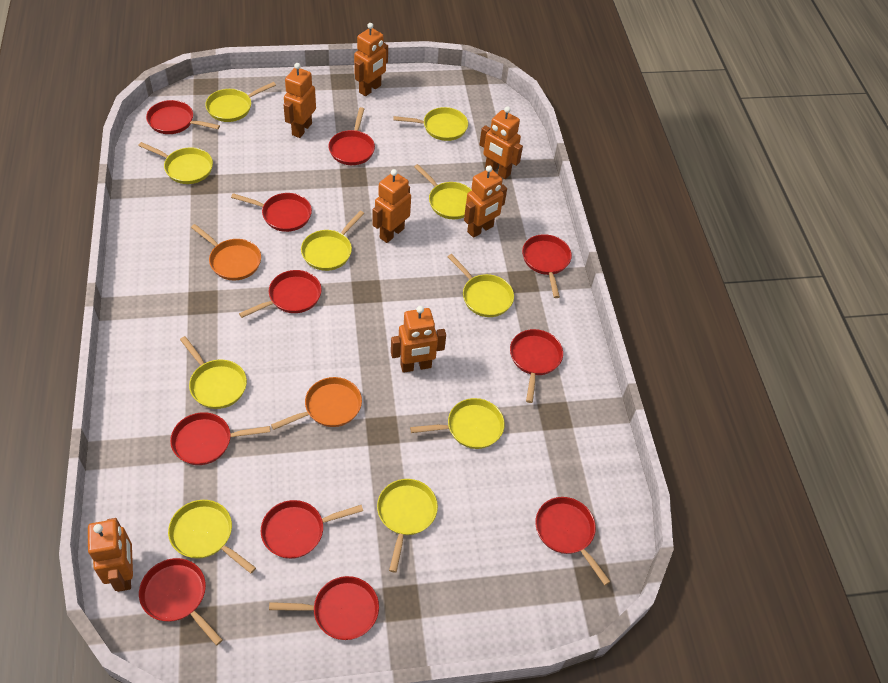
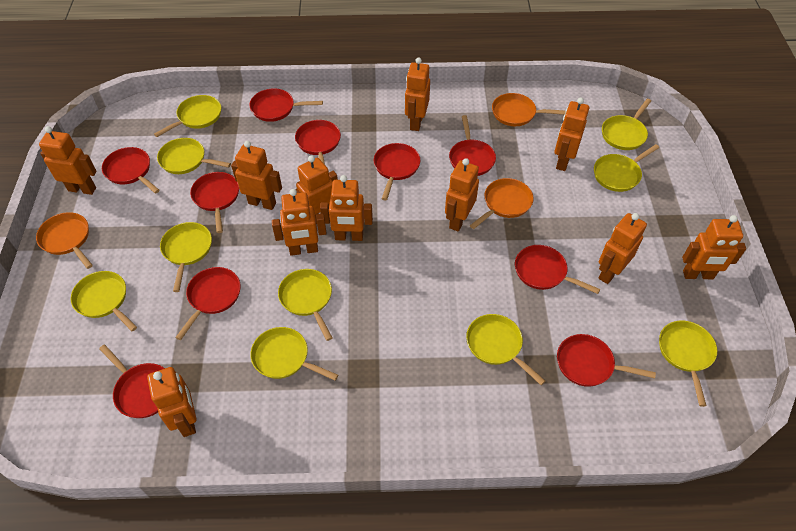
orange pan: 2 -> 3
orange robot: 7 -> 11
red pan: 11 -> 10

